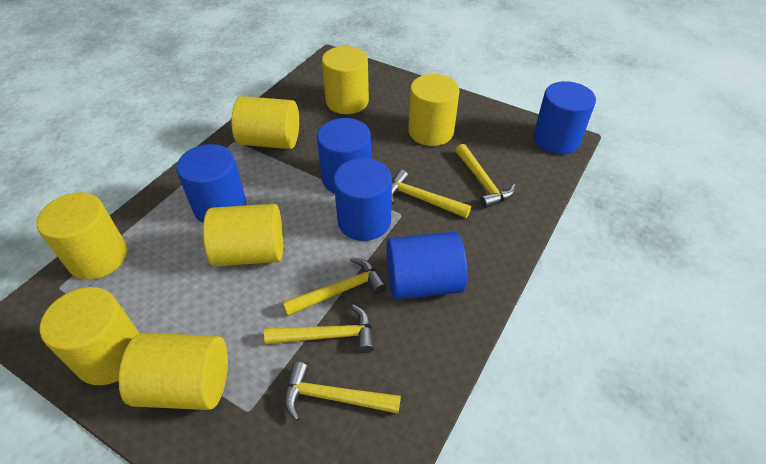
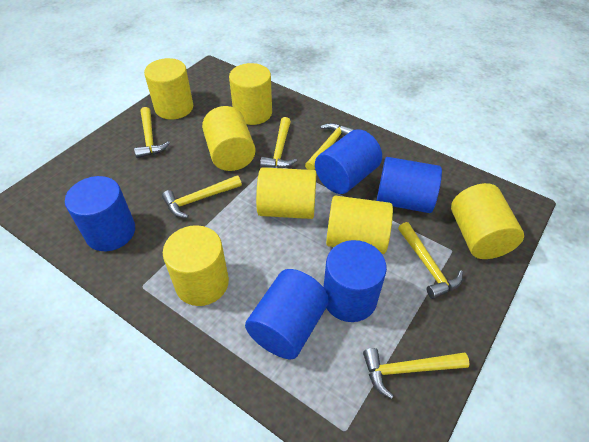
yellow hammer: 5 -> 6

